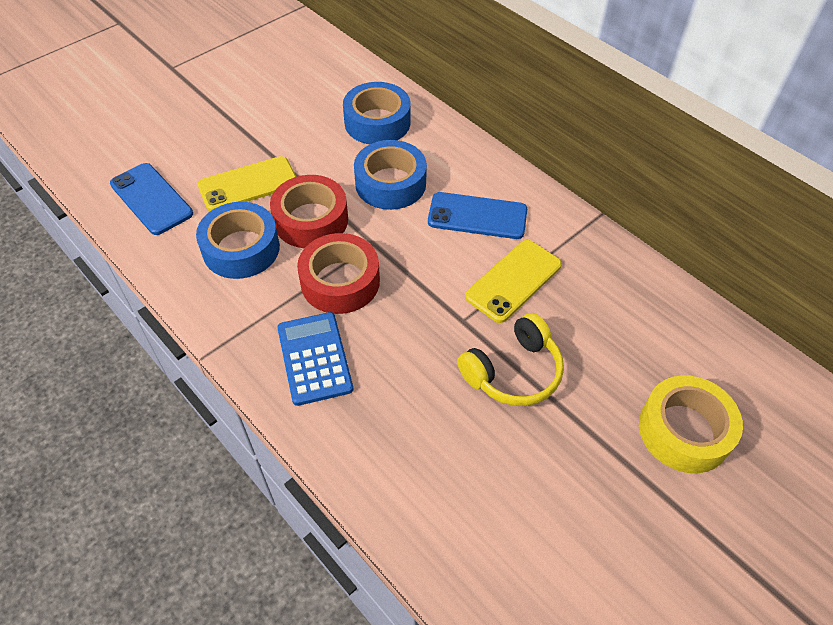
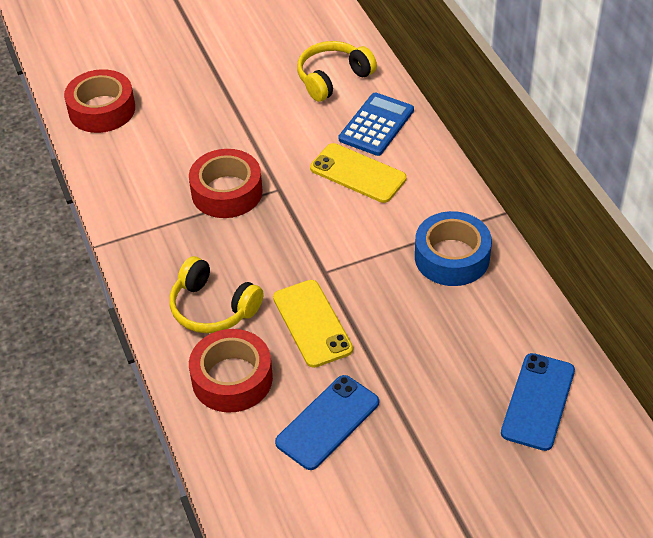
blue tape: 3 -> 1
red tape: 2 -> 3
yellow headphones: 1 -> 2
yellow tape: 1 -> 0

